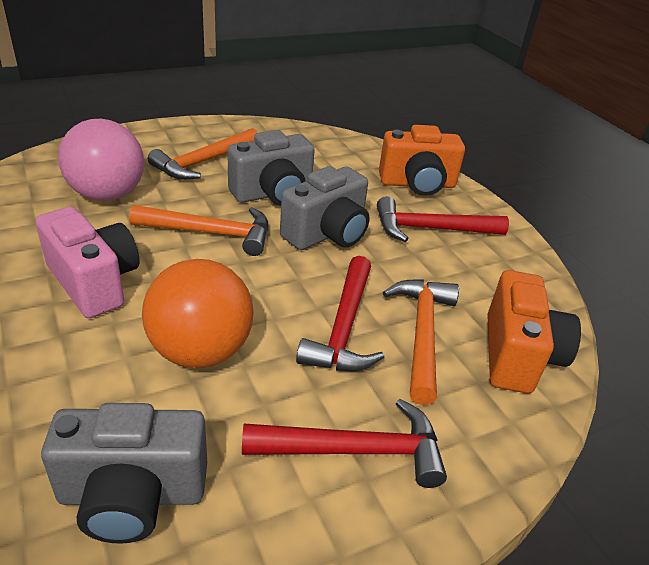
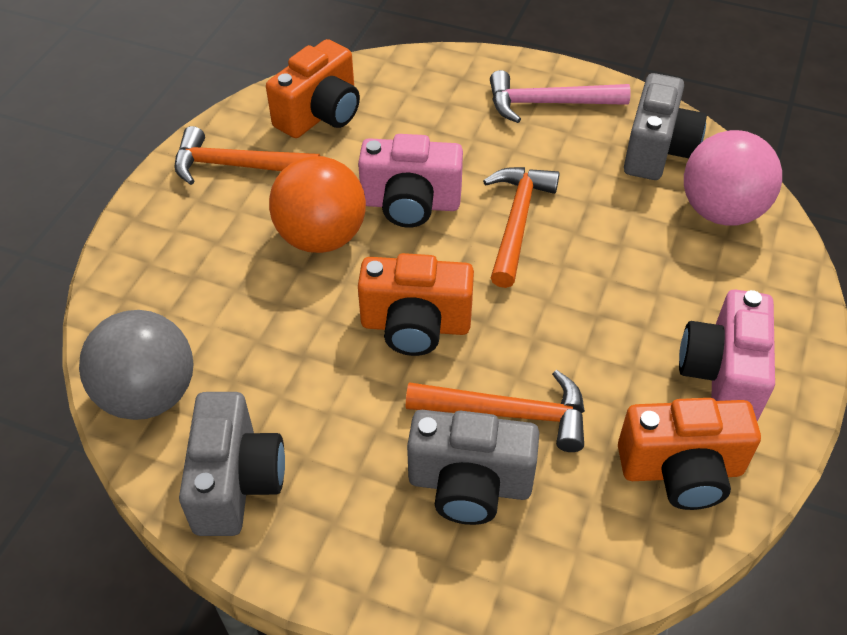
grey ball: 0 -> 1
orange camera: 2 -> 3
pink camera: 1 -> 2
pink hammer: 0 -> 1
red hammer: 3 -> 0

